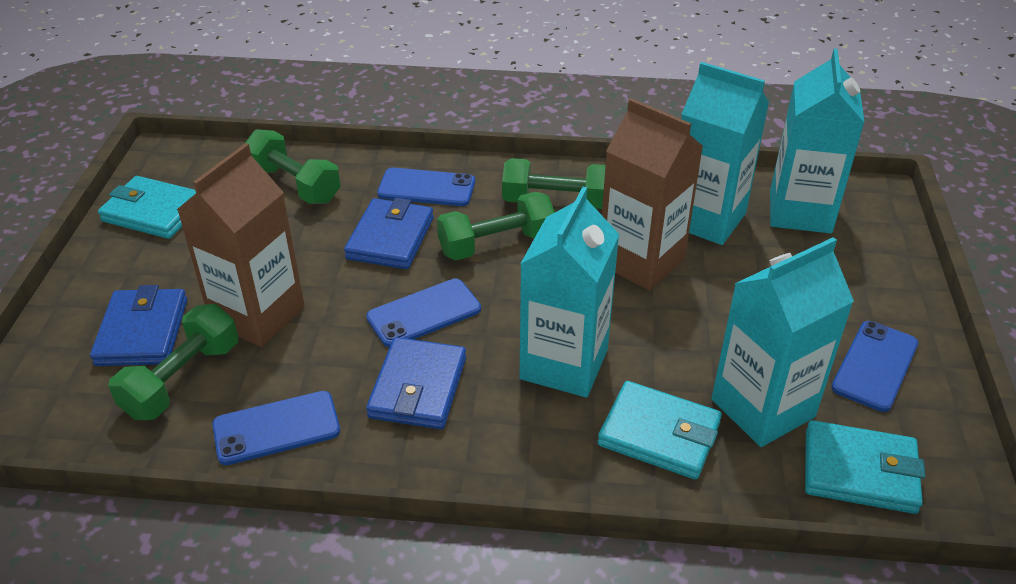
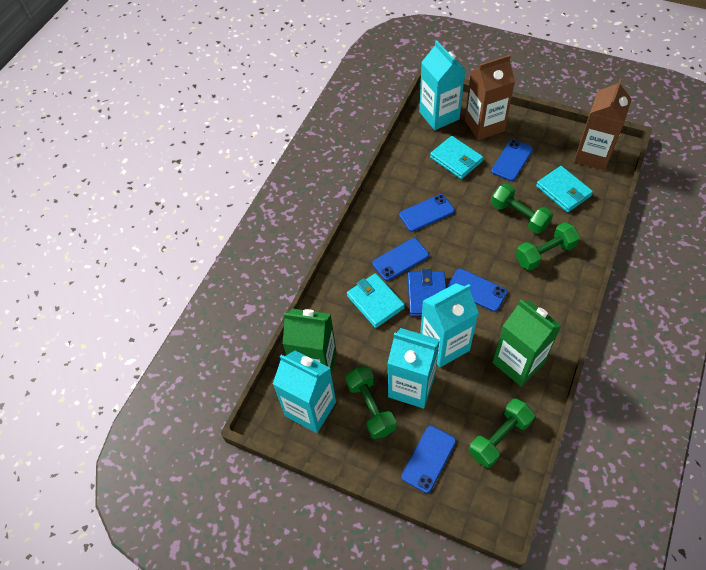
blue phone: 4 -> 5
blue wallet: 3 -> 1
green carton: 0 -> 2

